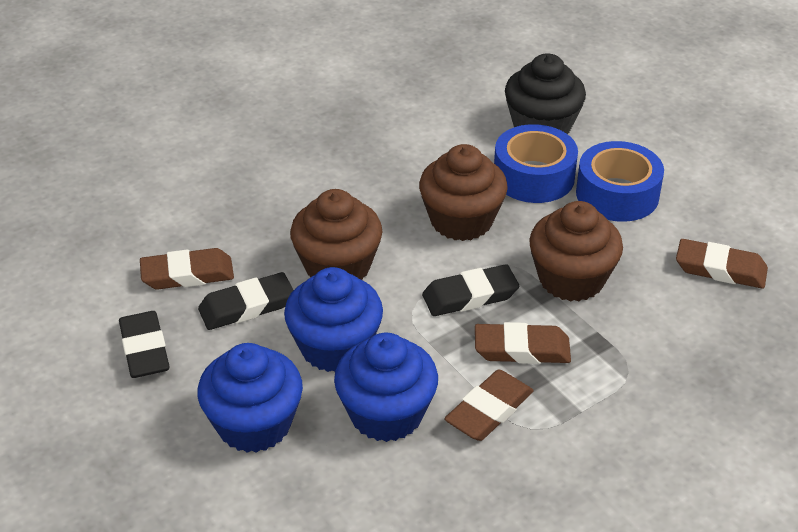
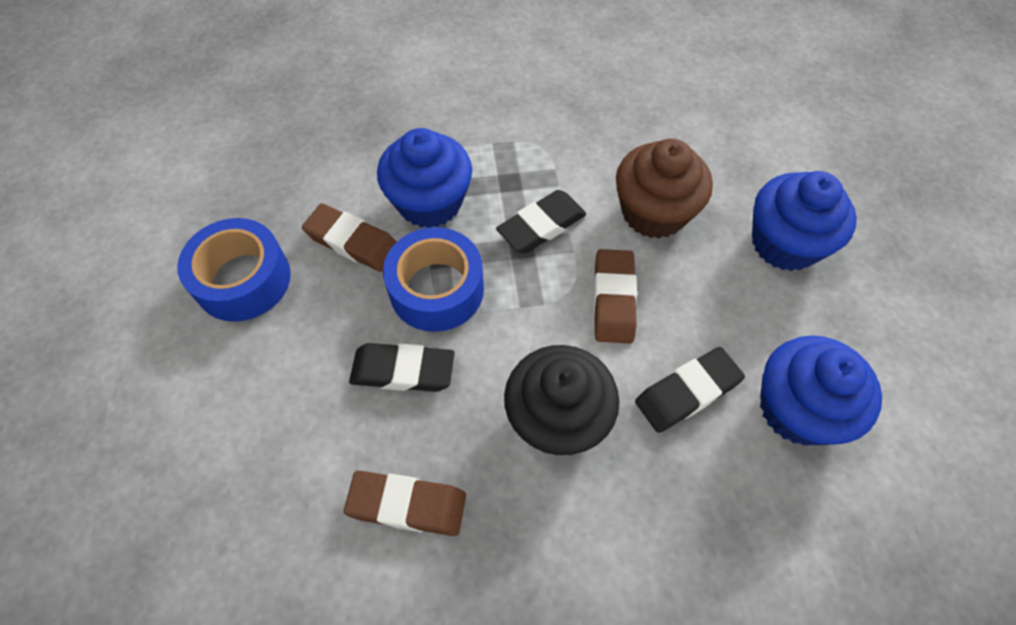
brown cupcake: 3 -> 1
brown eraser: 4 -> 3

